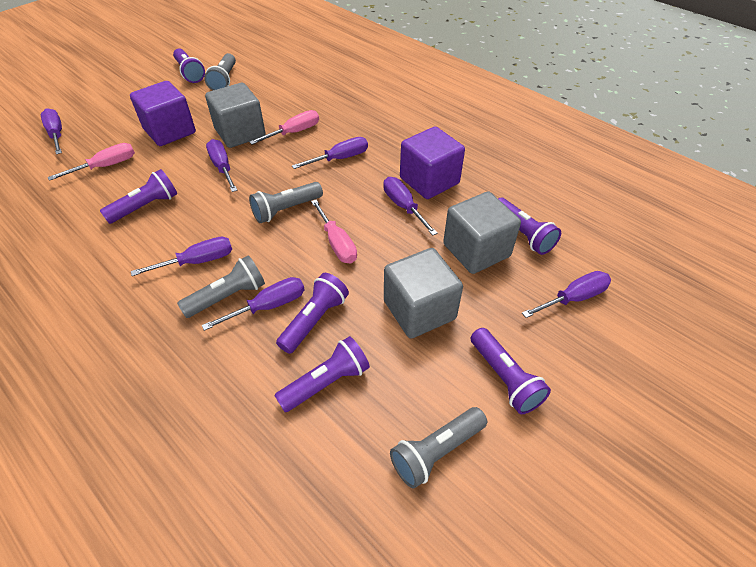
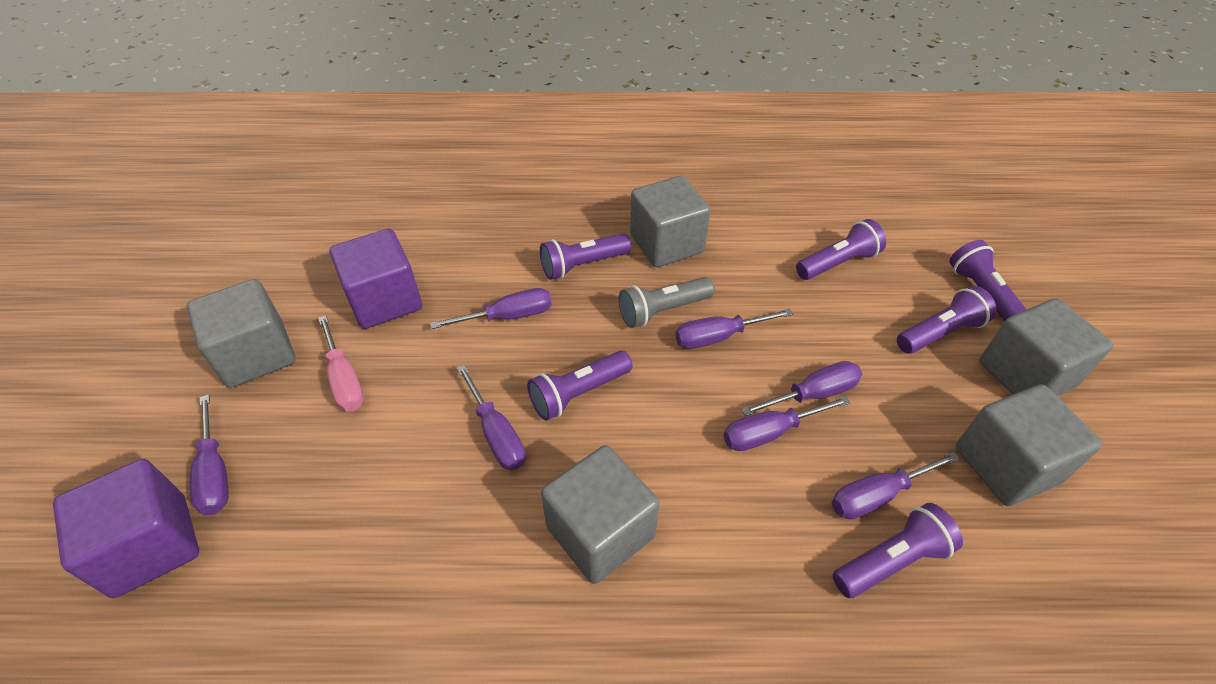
grey cube: 3 -> 5
grey flashlight: 4 -> 1
pink screwdriver: 3 -> 1

